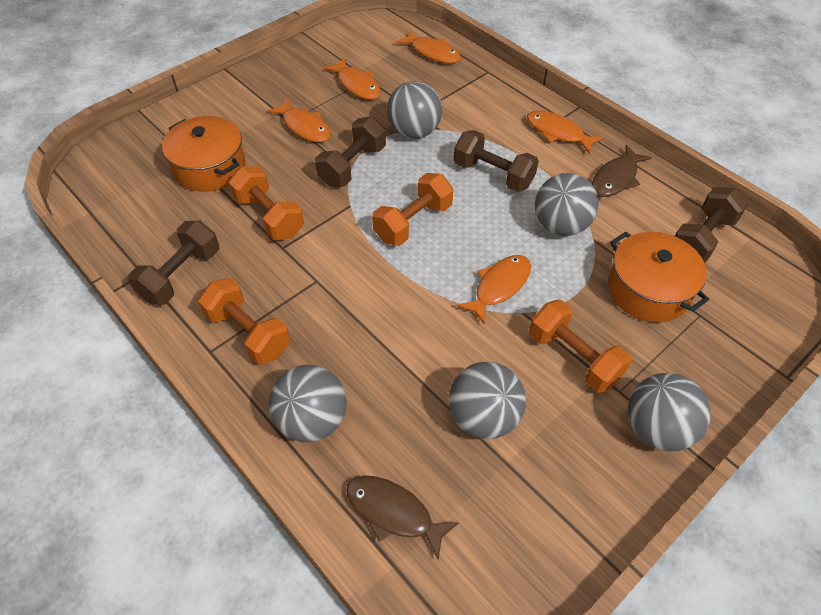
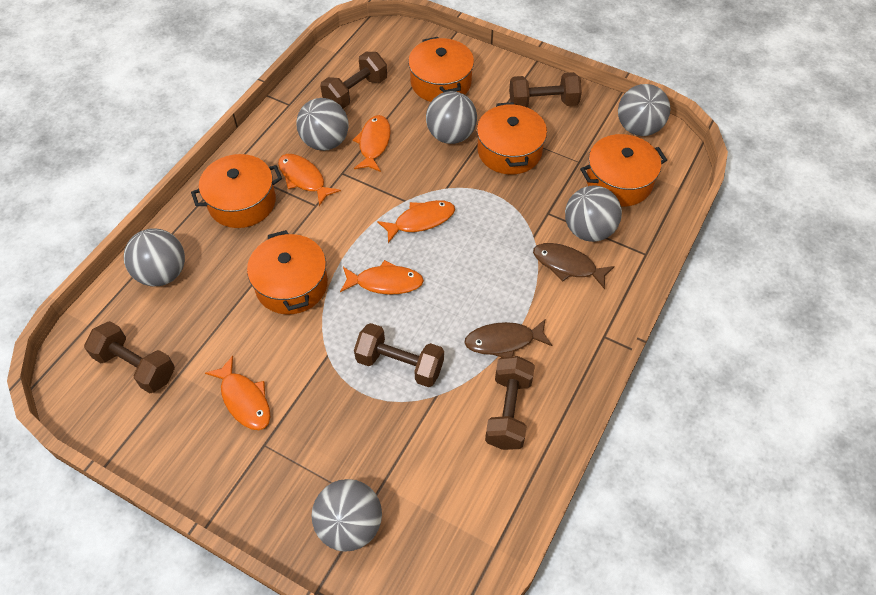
brown dumbbell: 4 -> 5
grey ball: 5 -> 6
orange dumbbell: 4 -> 0
orange pot: 2 -> 5

